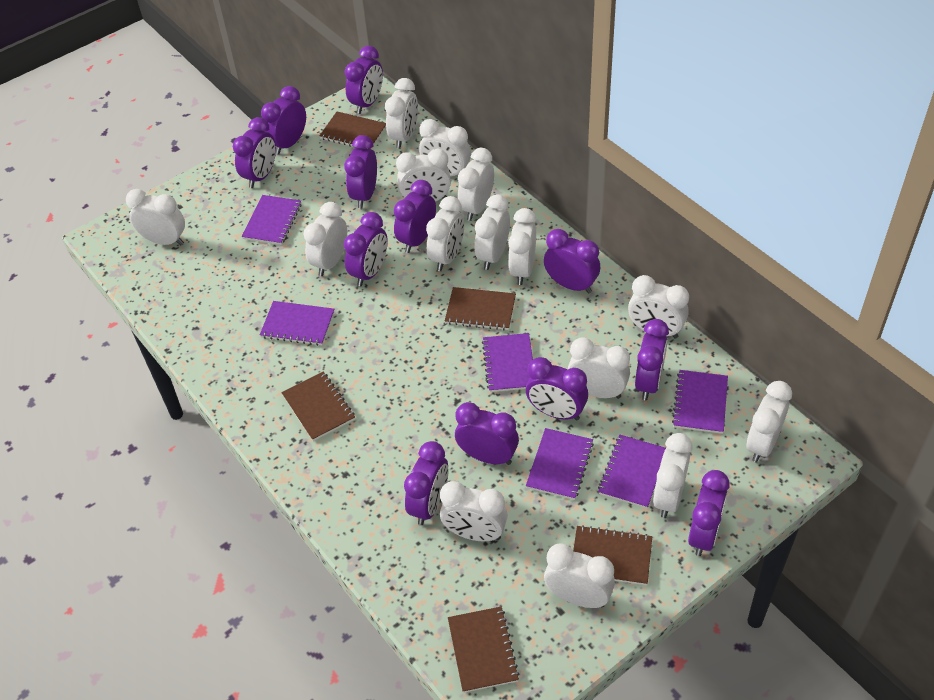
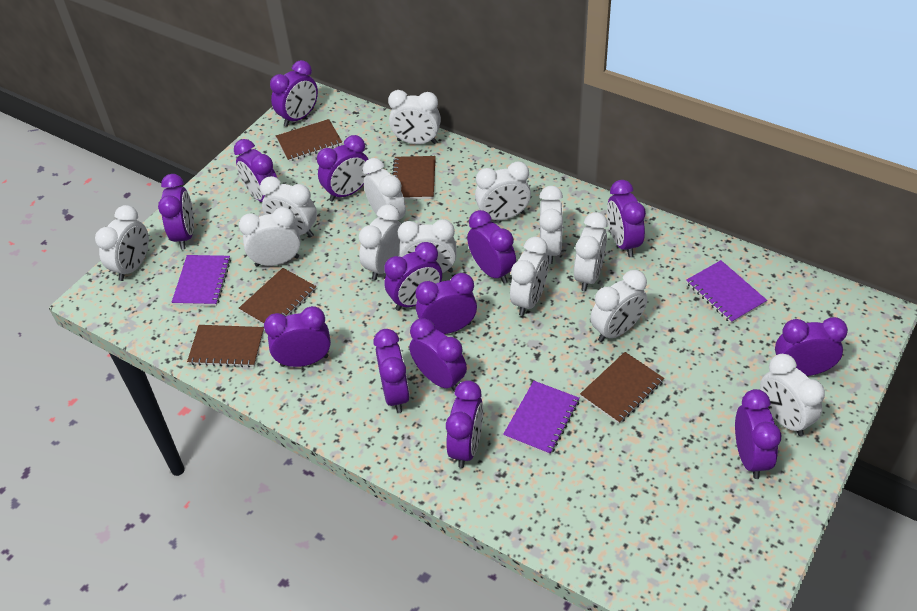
purple clock: 12 -> 14
purple notebook: 6 -> 3
white clock: 15 -> 13

